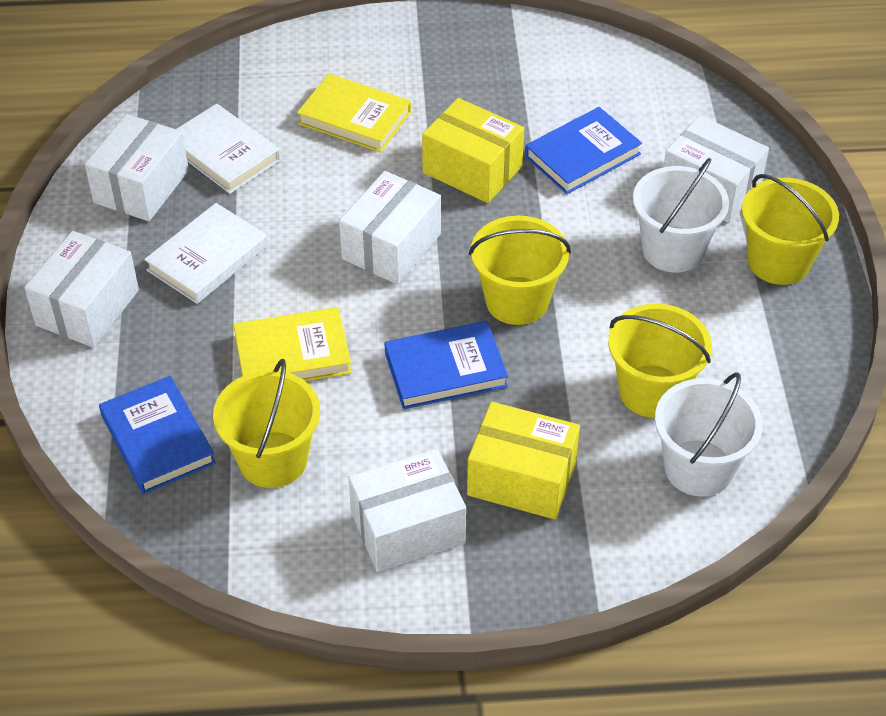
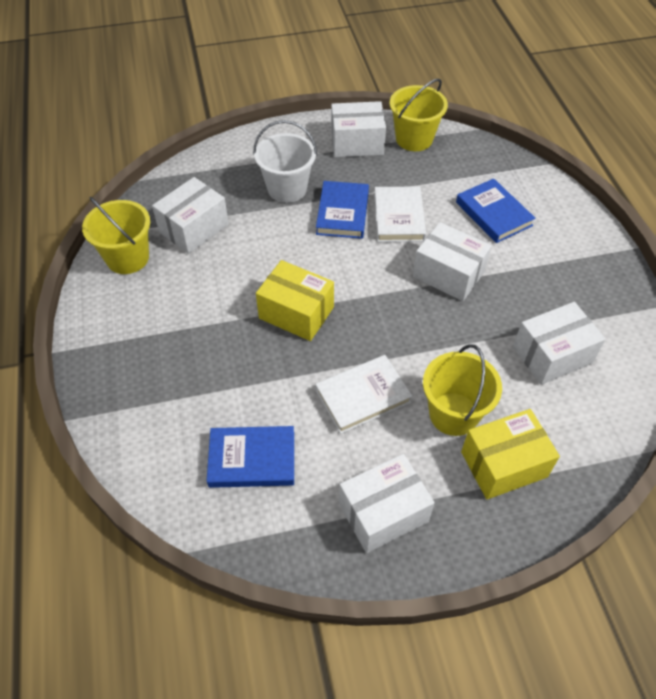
white bucket: 2 -> 1
yellow book: 2 -> 0
yellow bucket: 4 -> 3

